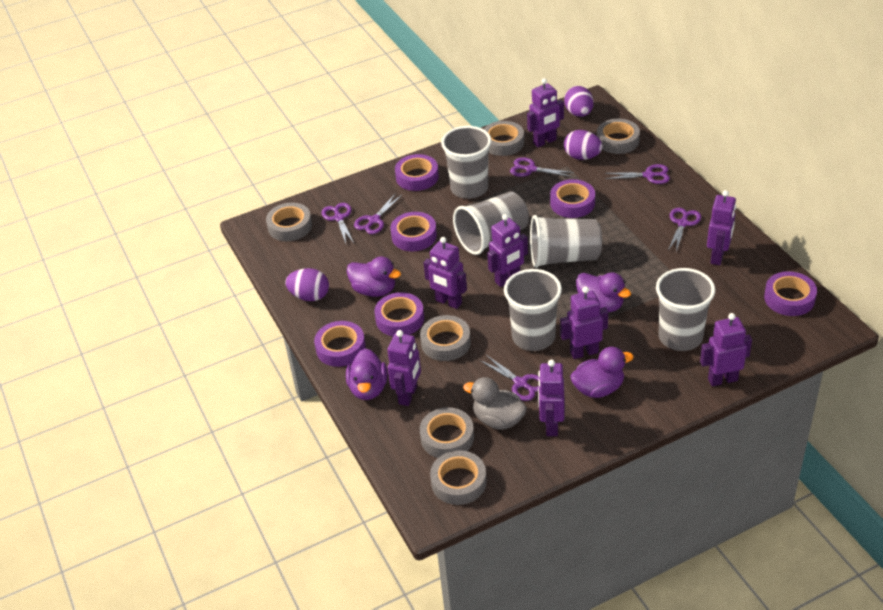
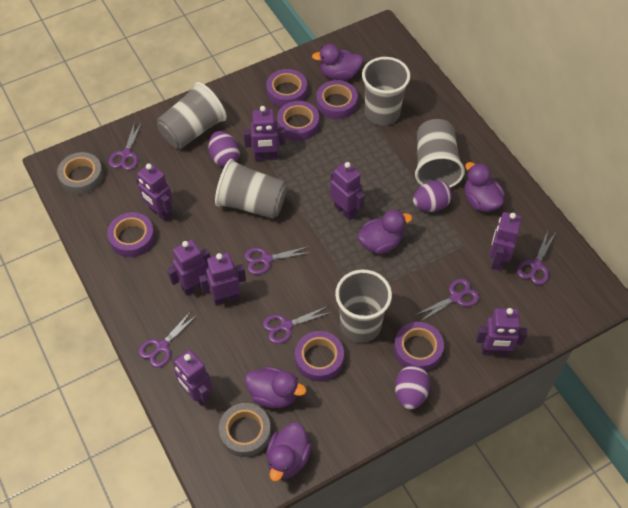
grey duck: 1 -> 0
grey tape: 6 -> 2
purple duck: 4 -> 5

